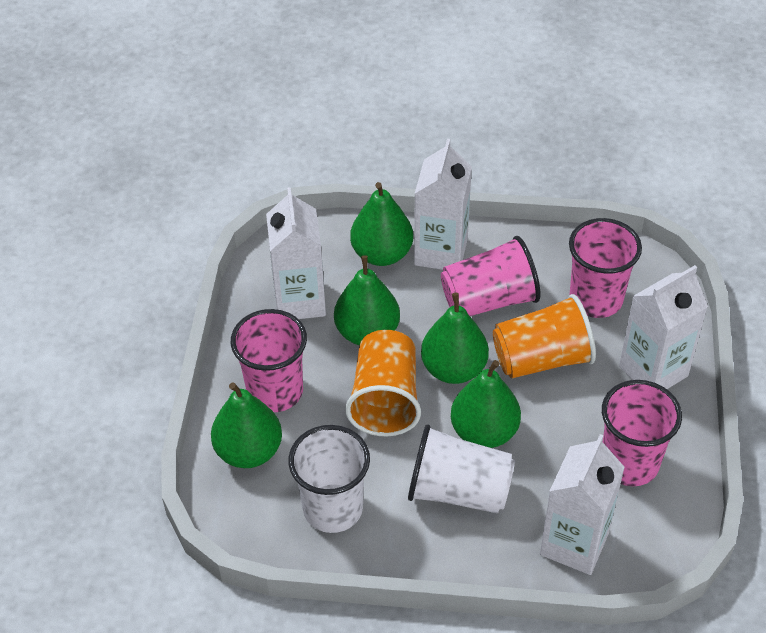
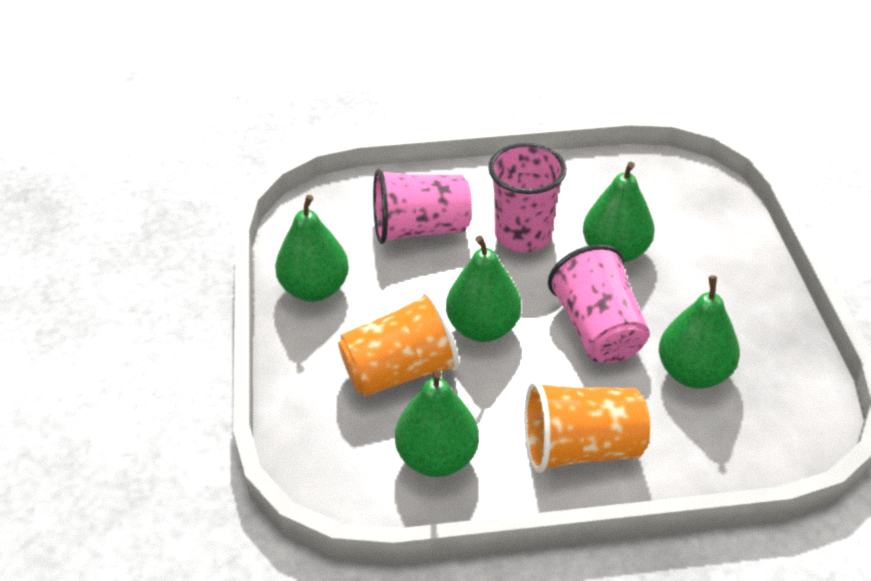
pink cup: 4 -> 3
white carton: 4 -> 0
white cup: 2 -> 0

